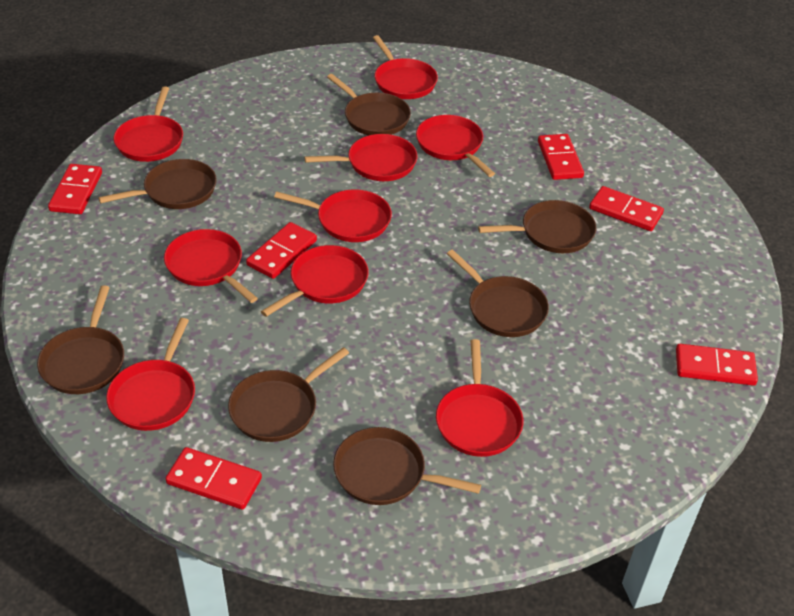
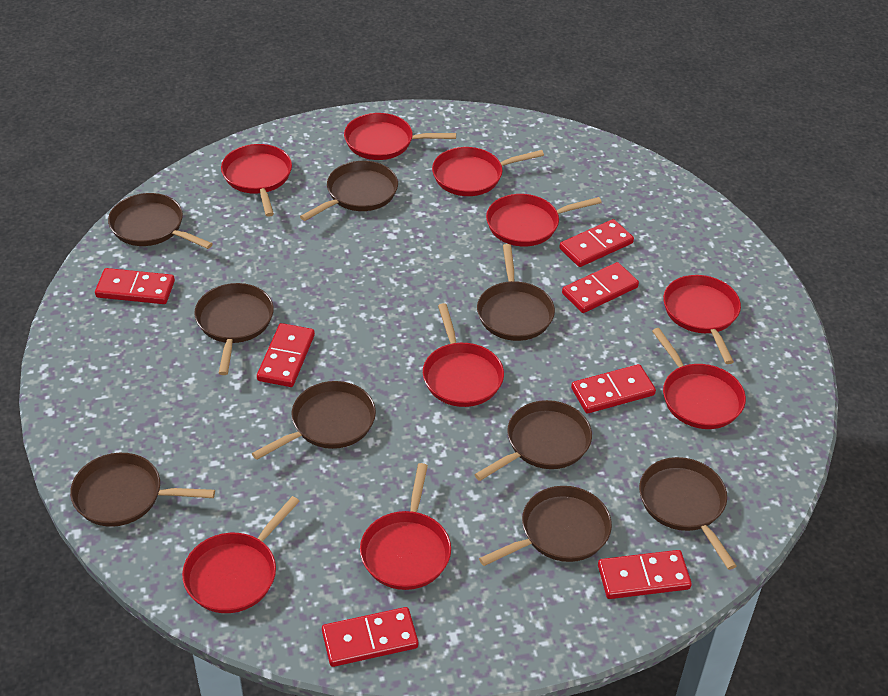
brown pan: 7 -> 9
red domino: 6 -> 7

